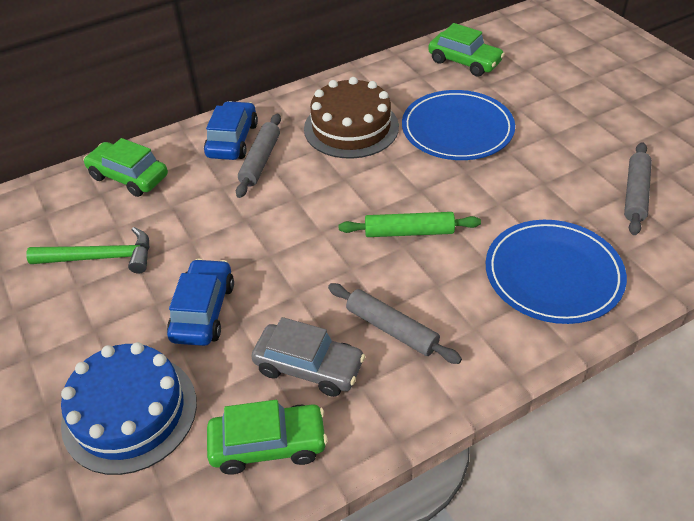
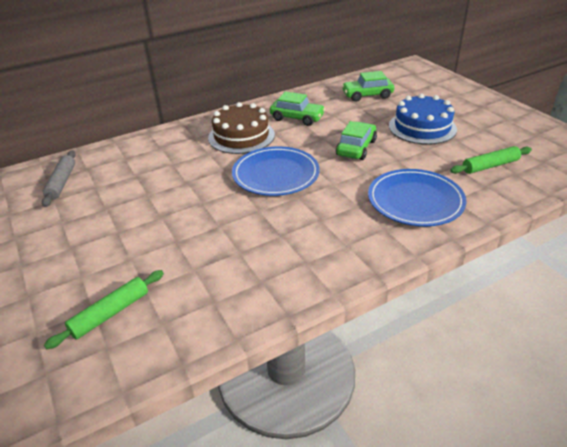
blue car: 2 -> 0
green hammer: 1 -> 0
green rolling pin: 1 -> 2
grey car: 1 -> 0
grey rolling pin: 3 -> 1

